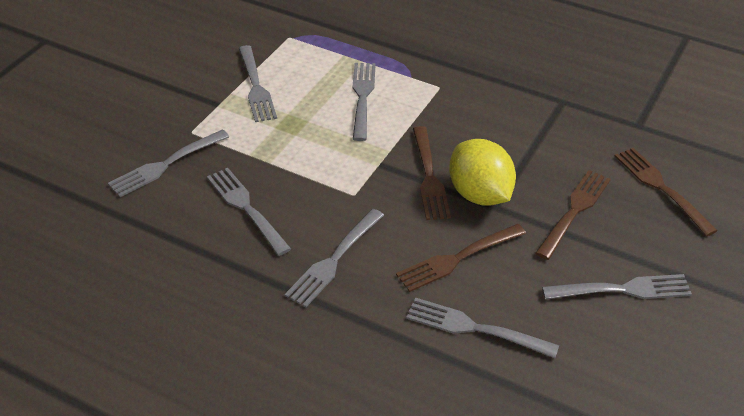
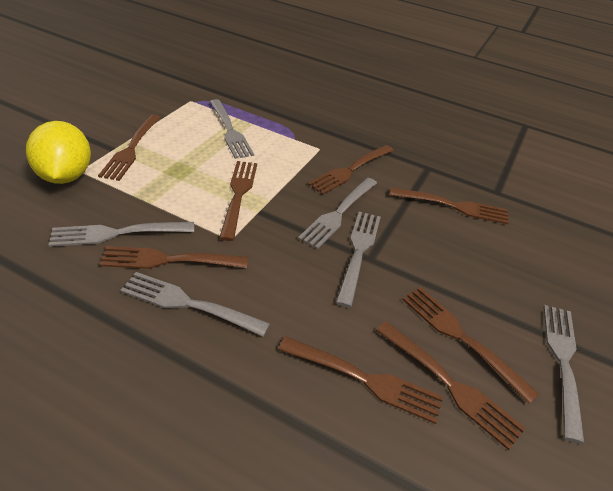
brown fork: 4 -> 8
grey fork: 7 -> 6

